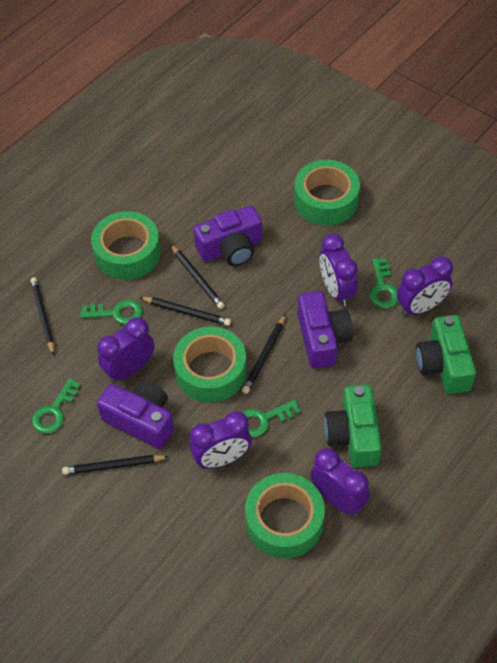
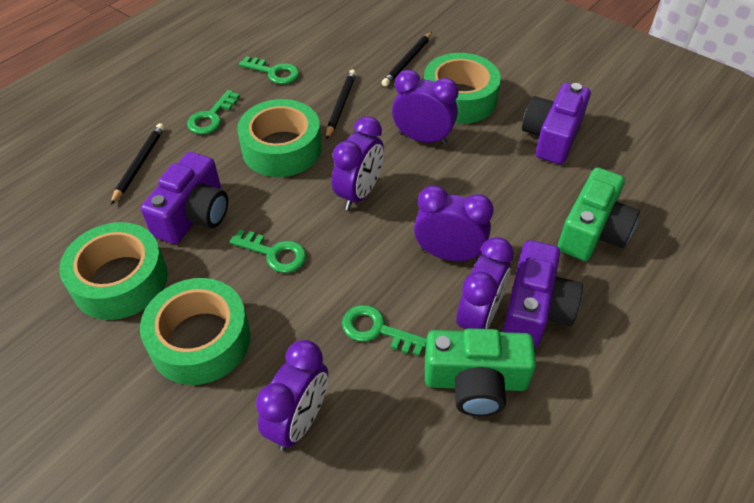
black pencil: 5 -> 3

